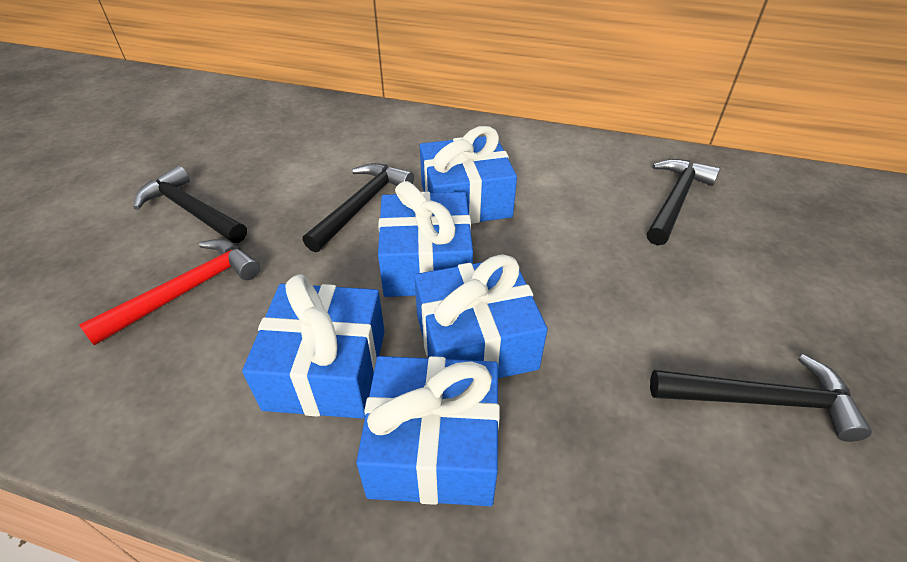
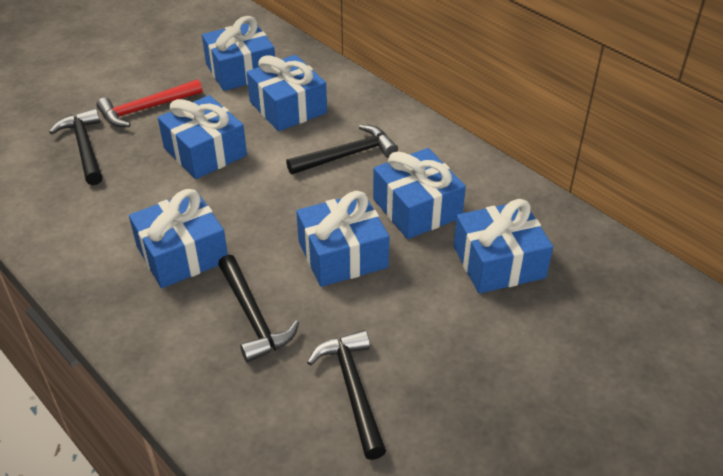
blue gift: 5 -> 7

